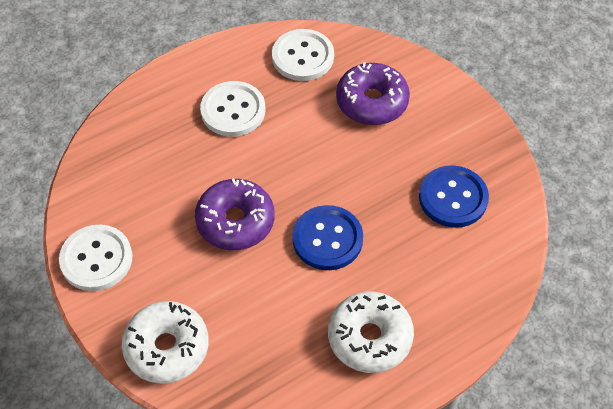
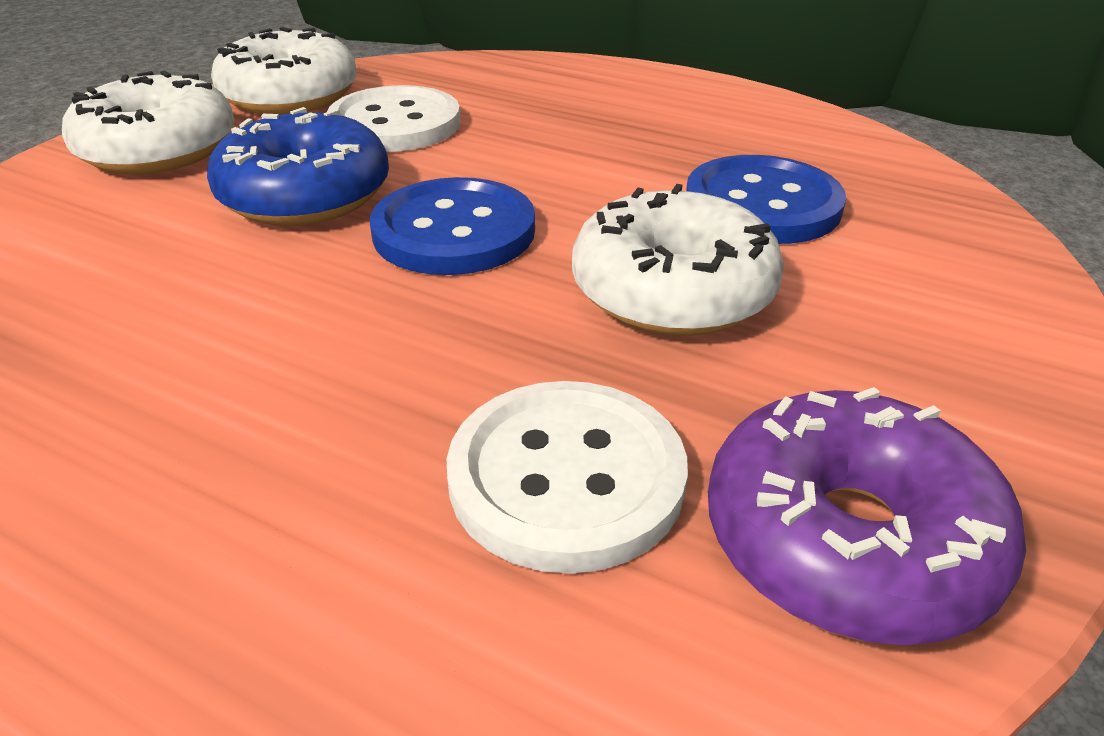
blue donut: 0 -> 1
purple donut: 2 -> 1
white button: 3 -> 2
white donut: 2 -> 3

